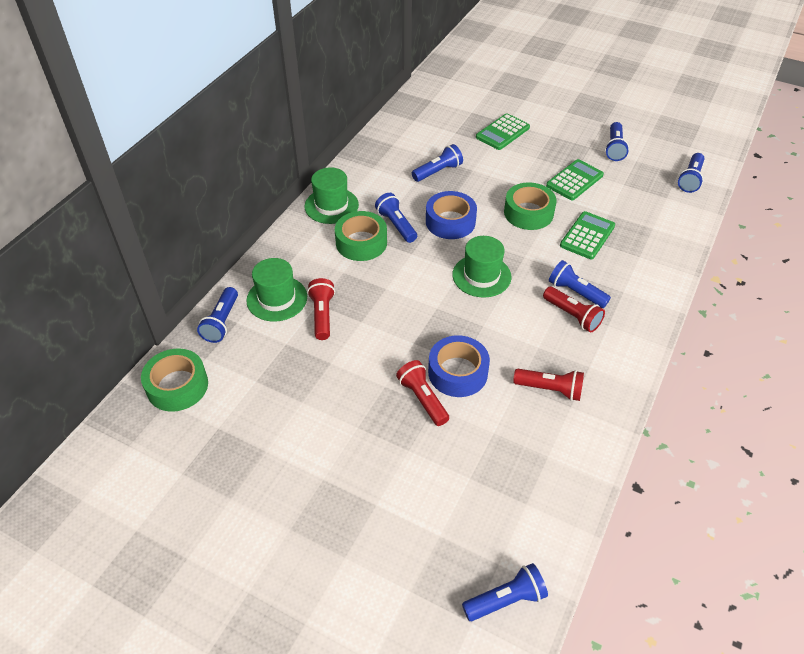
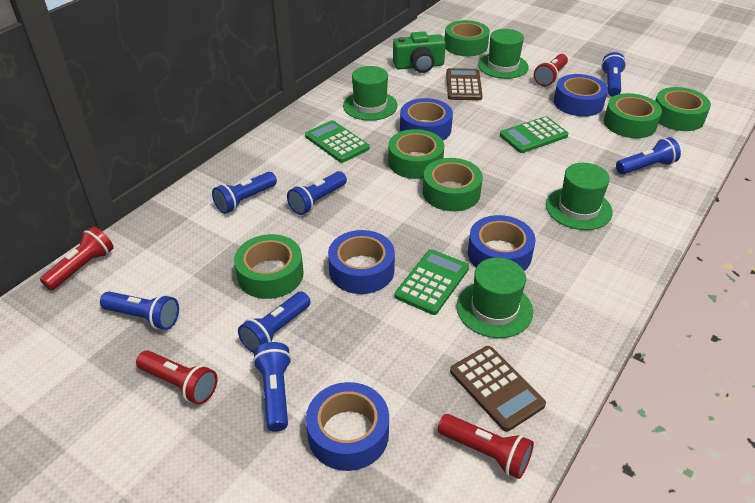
blue tape: 2 -> 5
brown calculator: 0 -> 2
green camera: 0 -> 1
green hat: 3 -> 4
green tape: 3 -> 6

